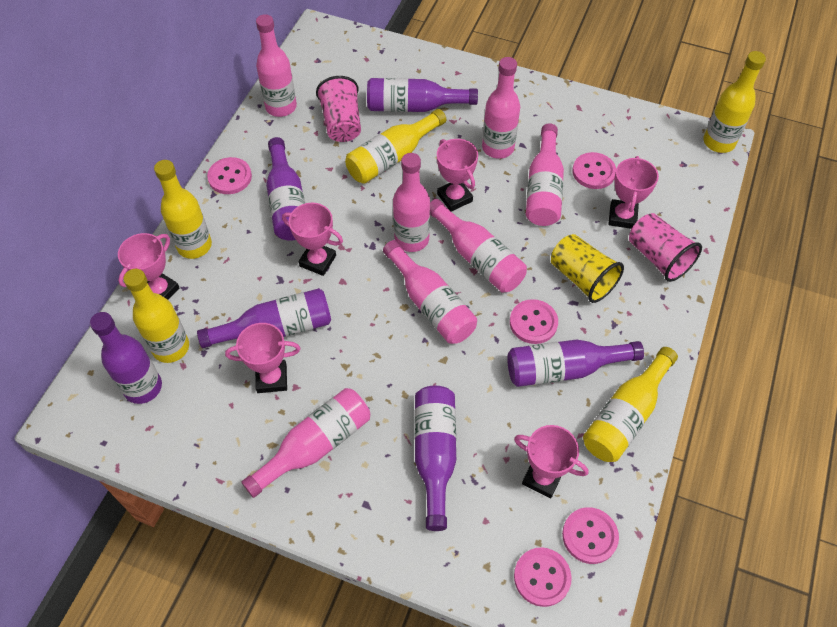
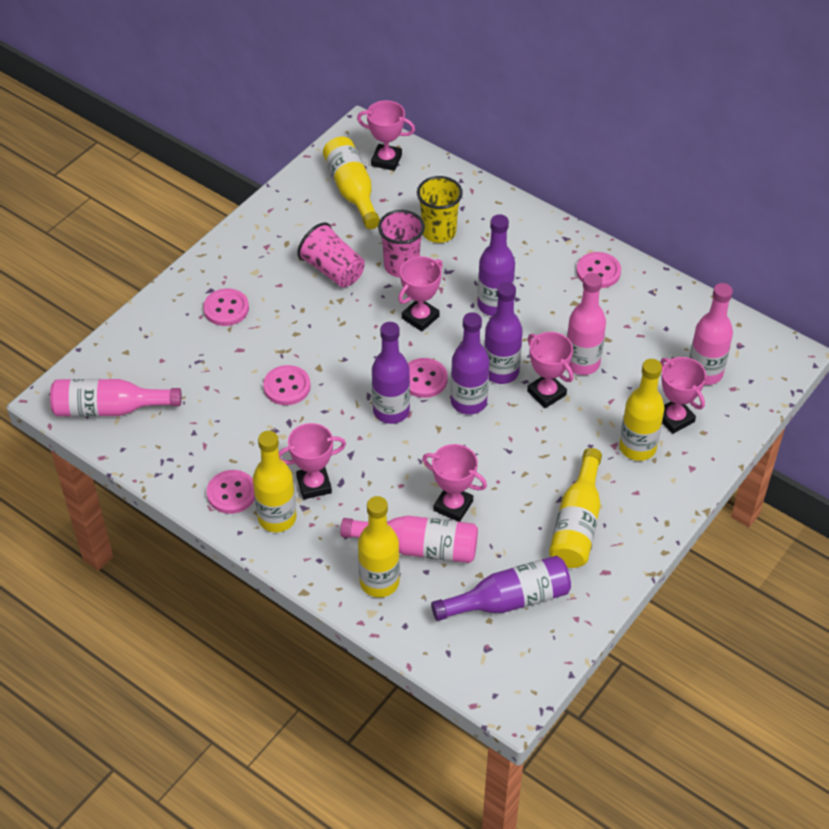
pink bottle: 7 -> 4
purple bottle: 6 -> 5

